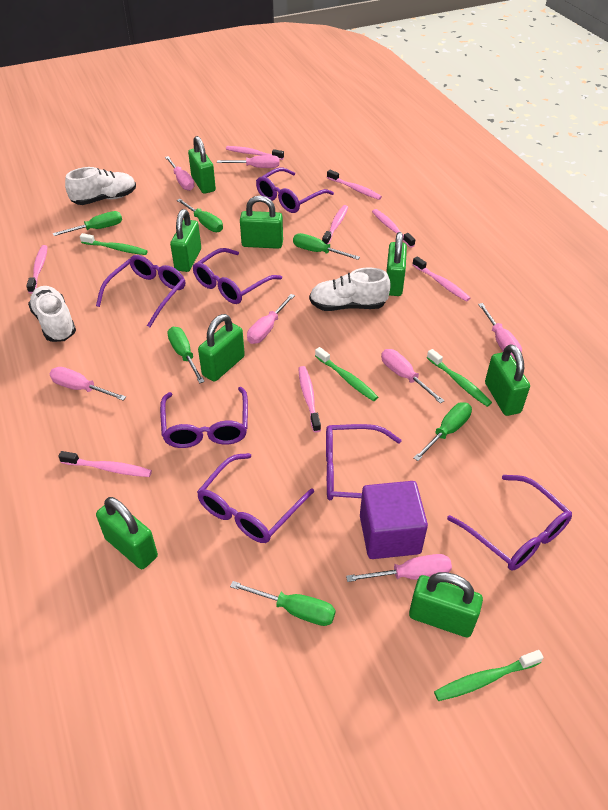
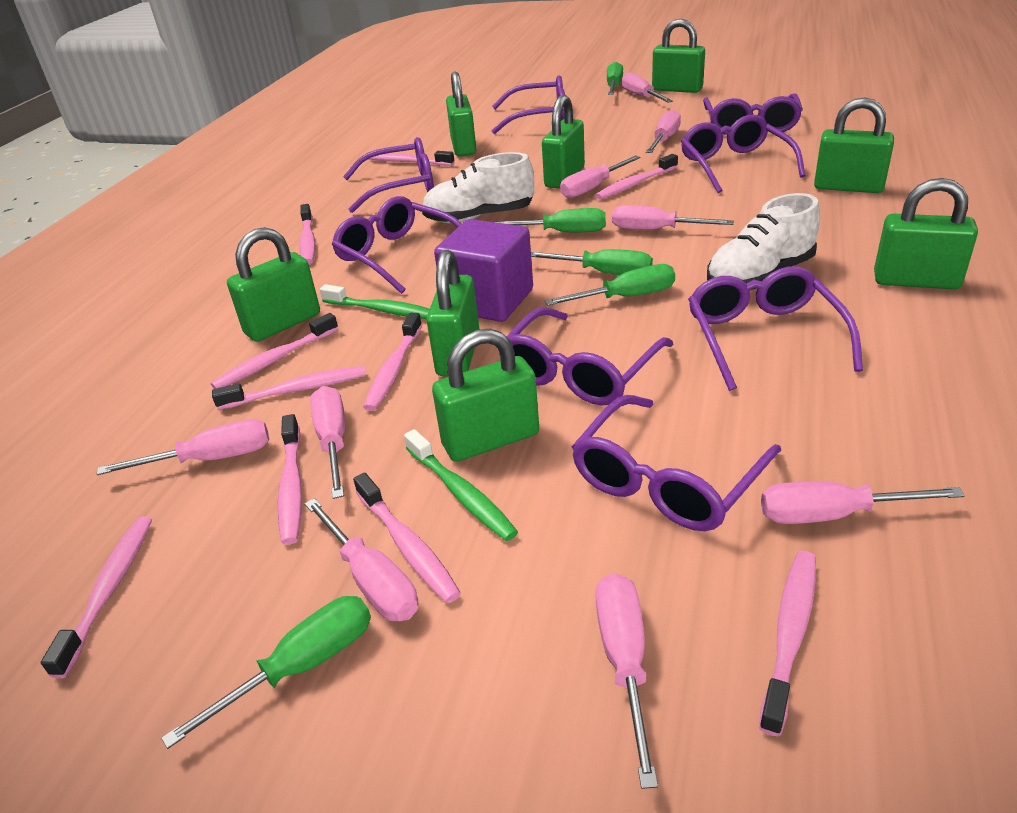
green screwdriver: 6 -> 5
green toothbrush: 4 -> 2
pink screwdriver: 7 -> 9
pink toothbrush: 8 -> 10
purple glasses: 7 -> 8
white shoe: 3 -> 2

